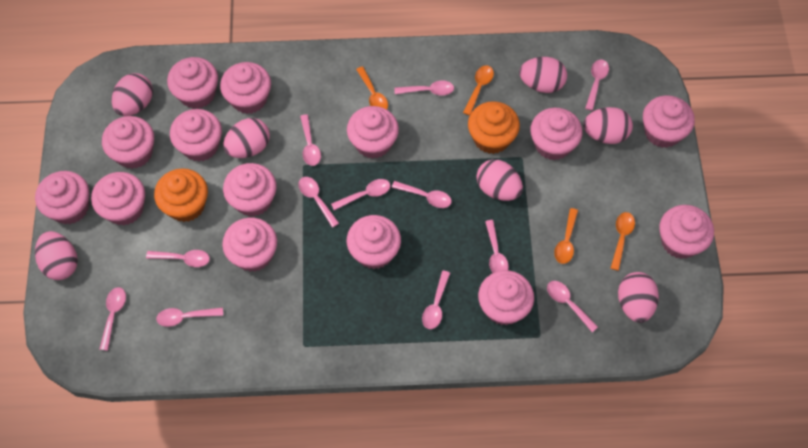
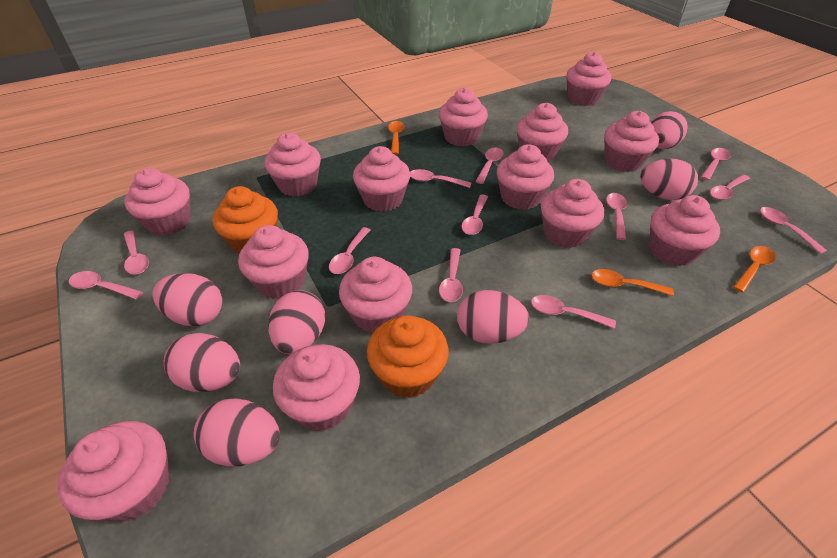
orange spoon: 4 -> 3

